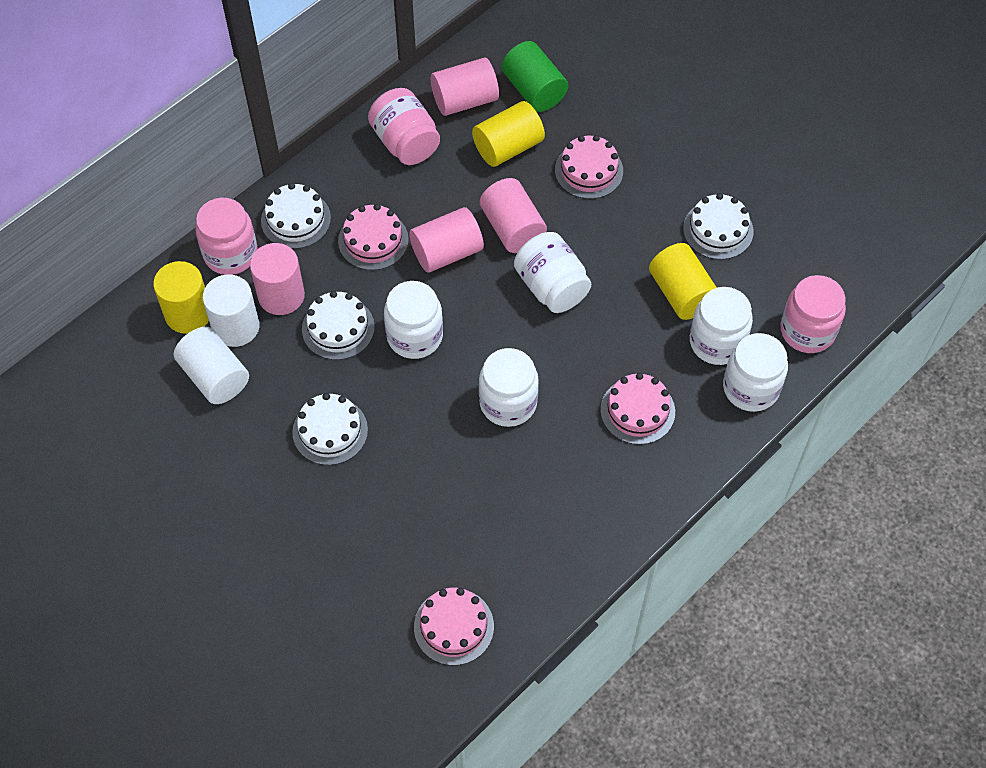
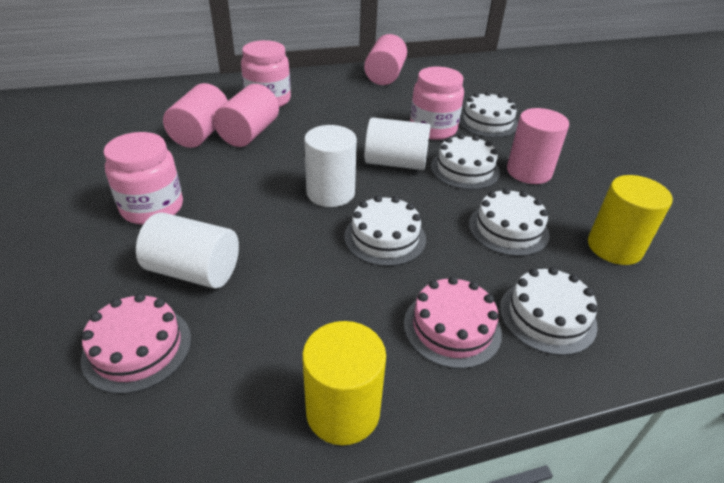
green cylinder: 1 -> 0
pink cake: 4 -> 2
white cake: 4 -> 5
white cylinder: 2 -> 3
white jar: 5 -> 0
yellow cylinder: 3 -> 2

